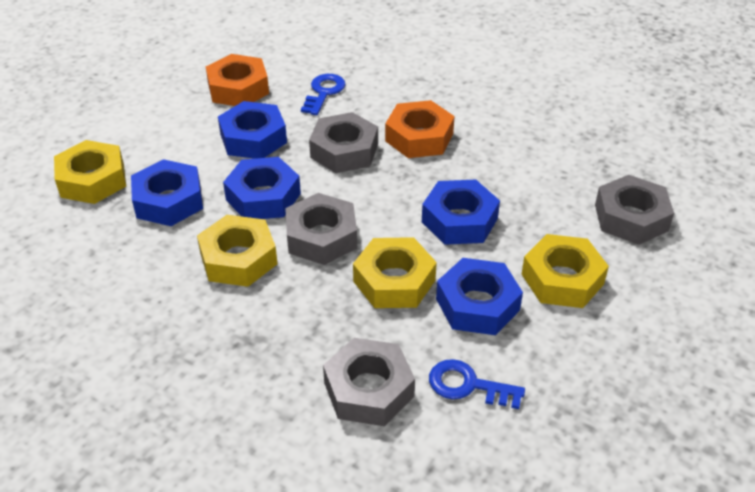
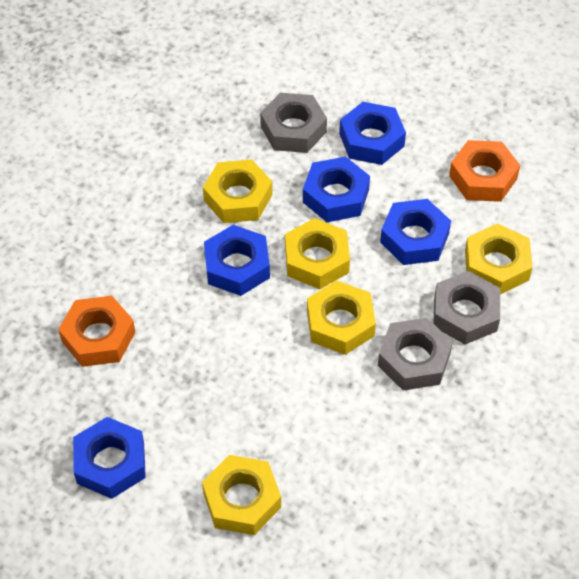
blue key: 2 -> 0
grey nut: 4 -> 3
yellow nut: 4 -> 5

